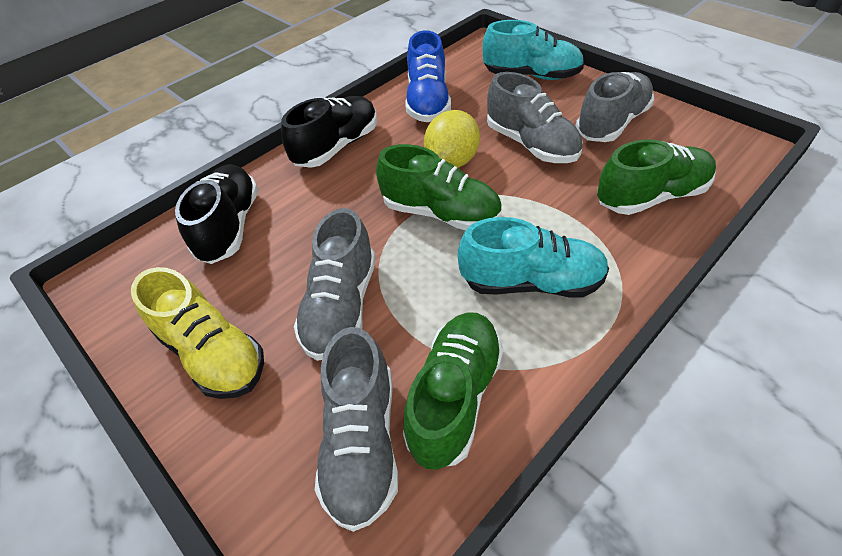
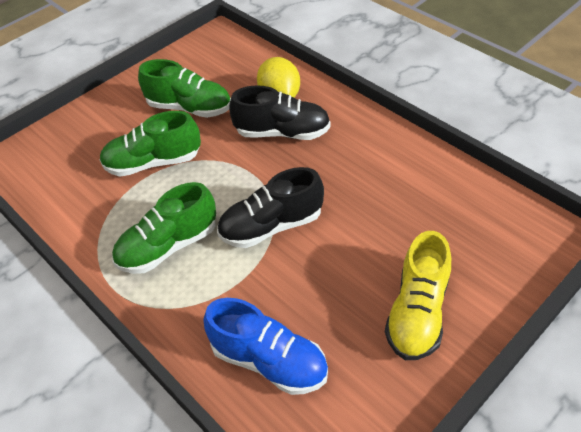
grey shoe: 4 -> 0
turquoise shoe: 2 -> 0

